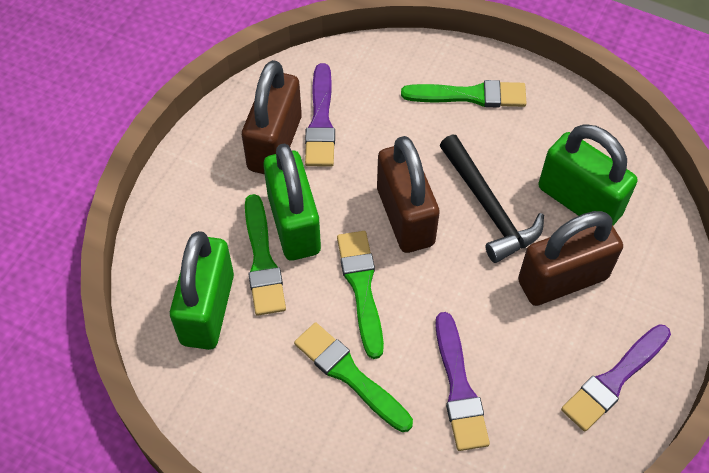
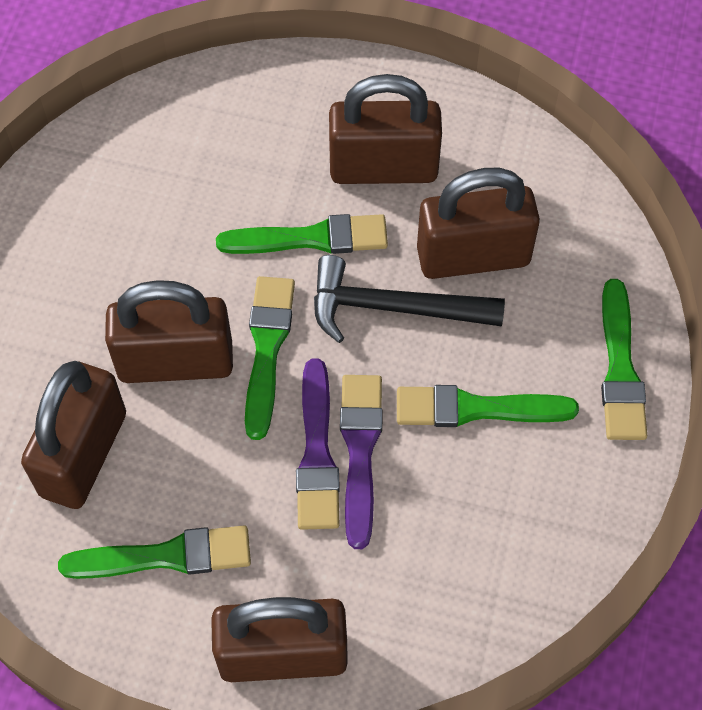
brown padlock: 3 -> 5
green brush: 4 -> 5
green padlock: 3 -> 0
purple brush: 3 -> 2

